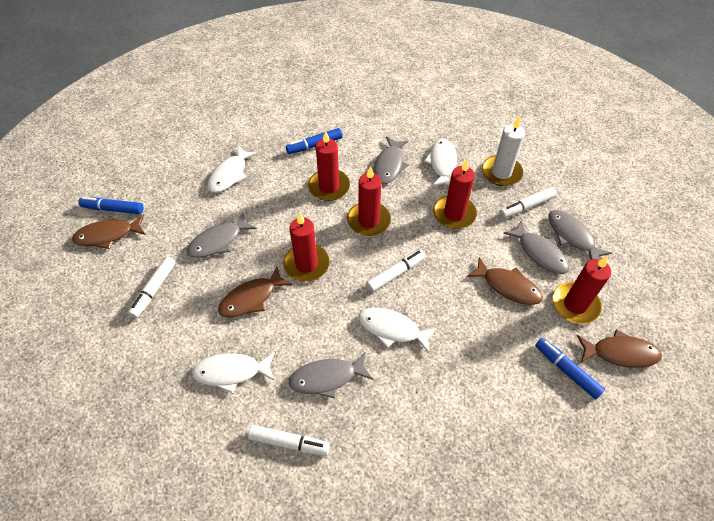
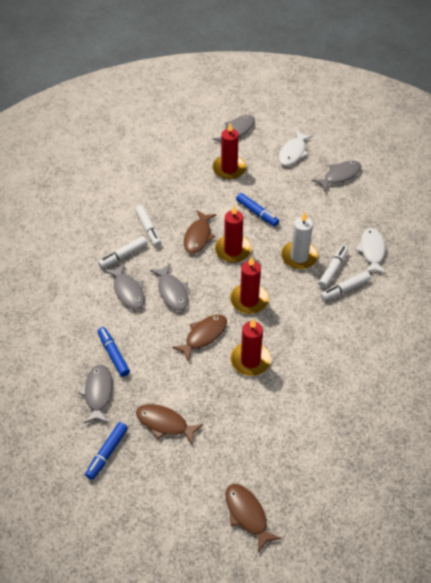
red candle: 5 -> 4
white fish: 4 -> 2

